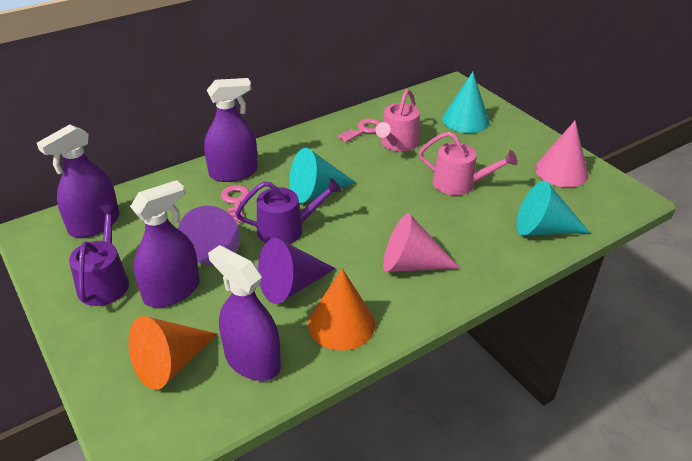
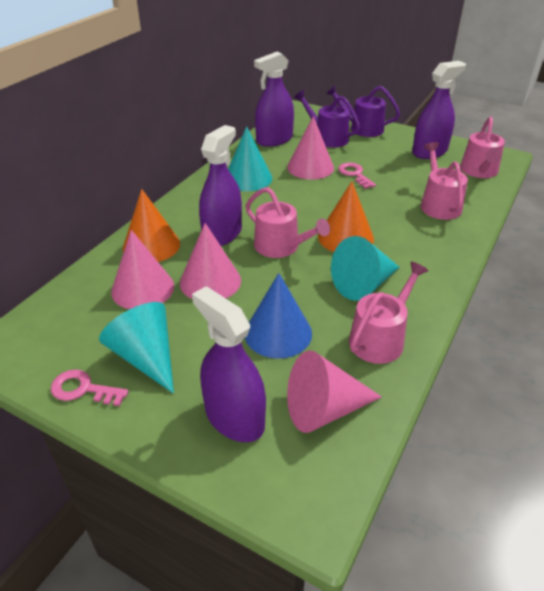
blue cone: 0 -> 1
pink cone: 2 -> 4
pink watering can: 2 -> 4
purple cone: 2 -> 0

